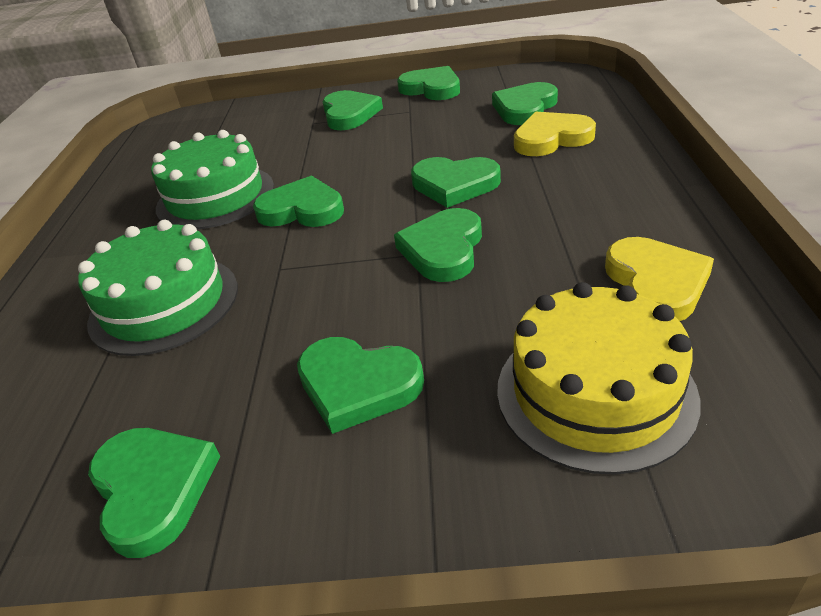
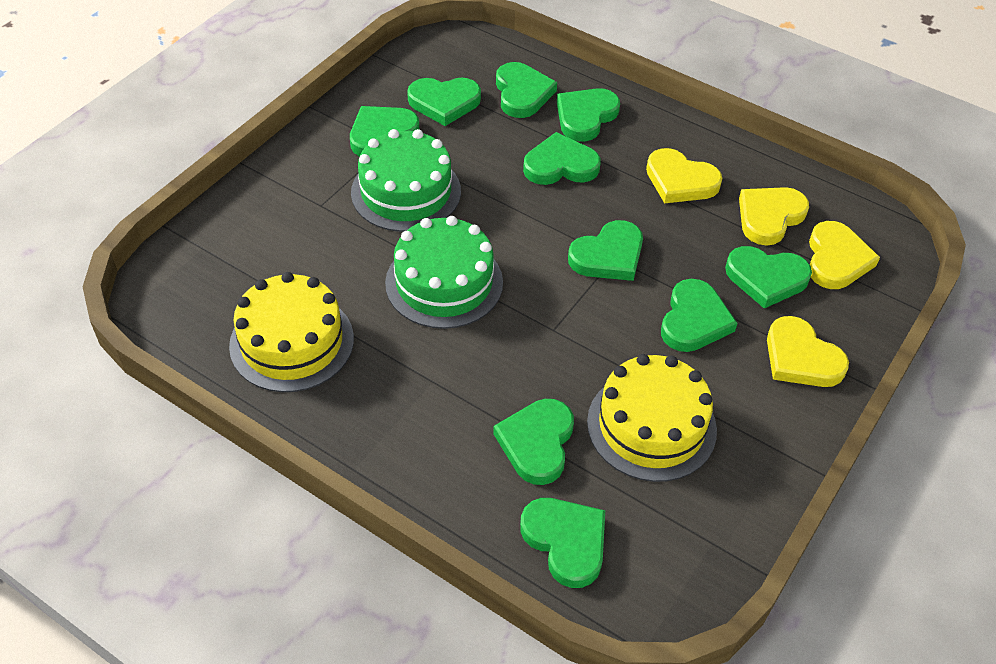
green heart: 8 -> 10
yellow cake: 1 -> 2
yellow heart: 2 -> 4

